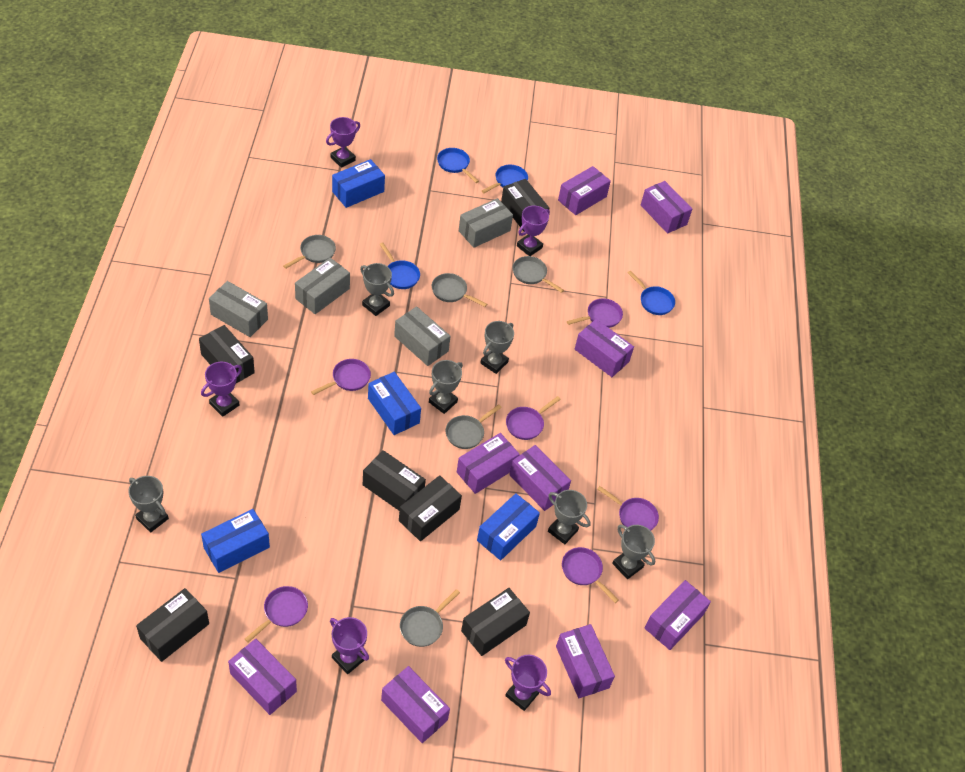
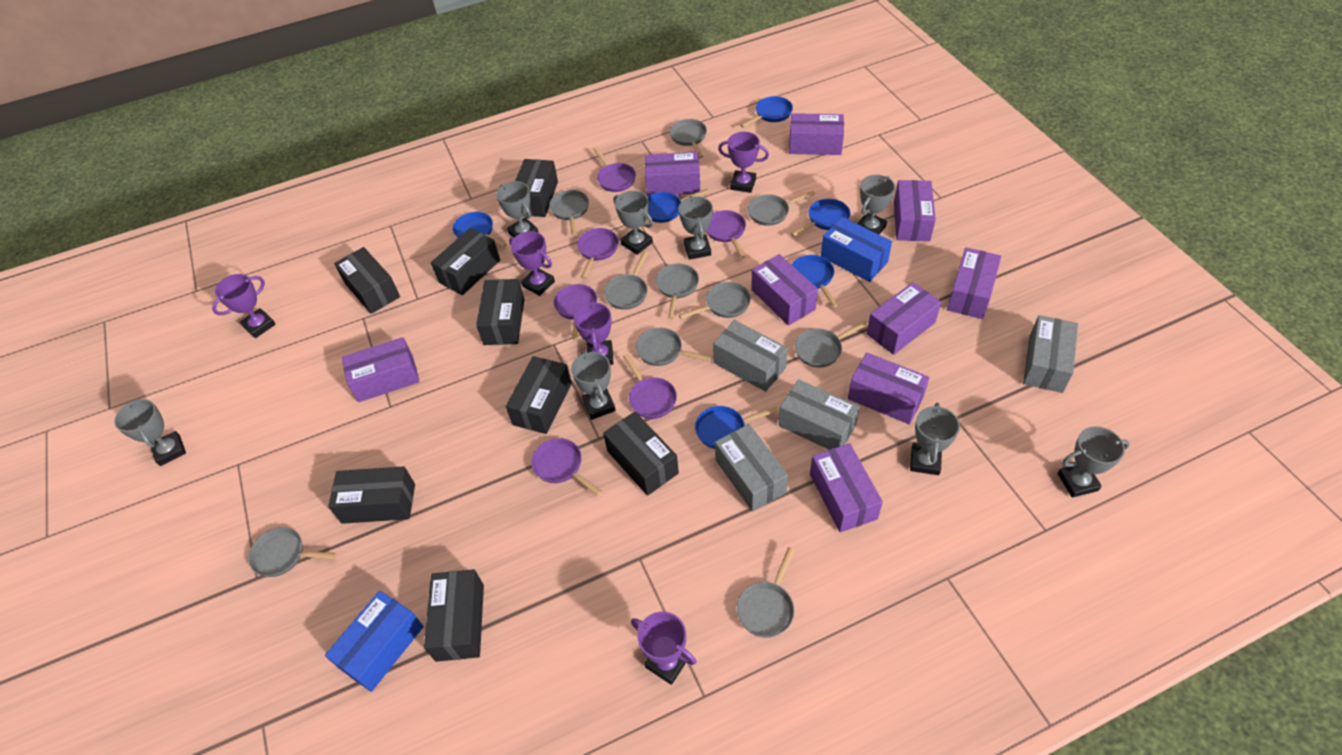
black box: 6 -> 8
blue box: 4 -> 2
blue pan: 4 -> 6
grey pan: 5 -> 10
grey trophy: 6 -> 8

